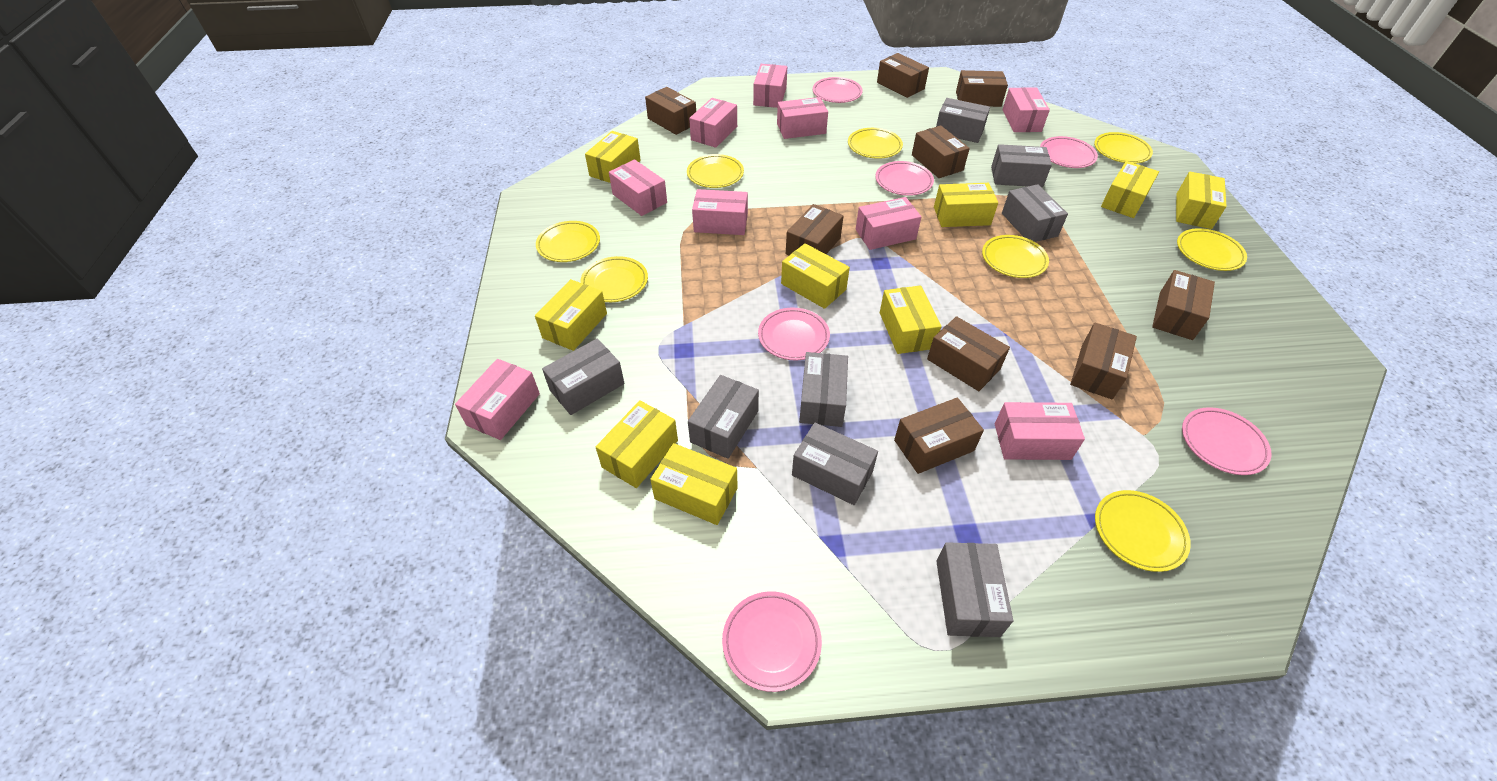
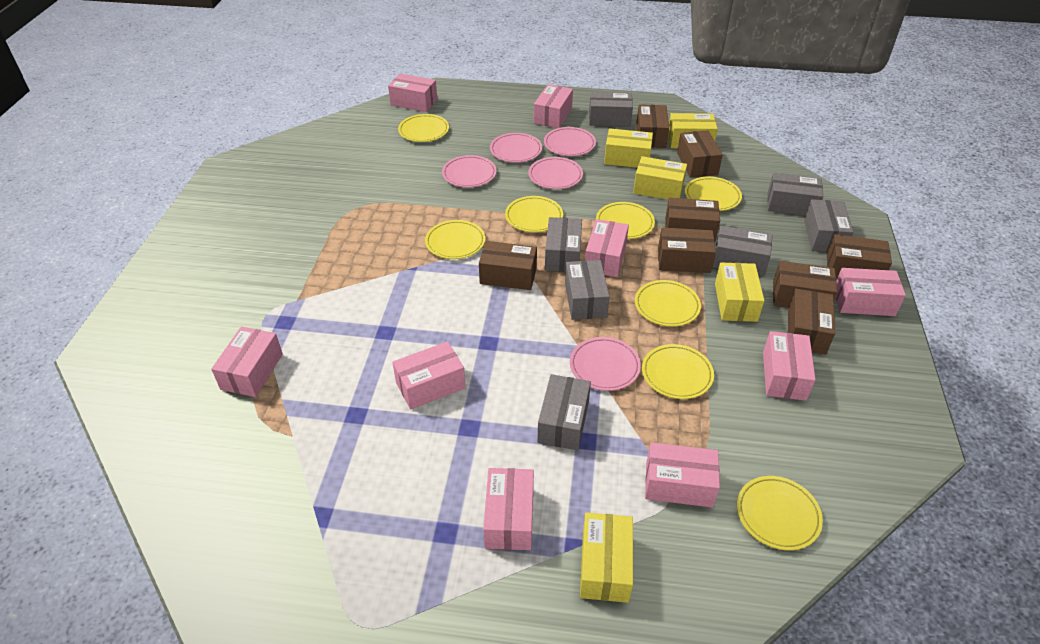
brown box: 9 -> 8
grey box: 8 -> 7
pink plate: 6 -> 5
yellow box: 9 -> 5

